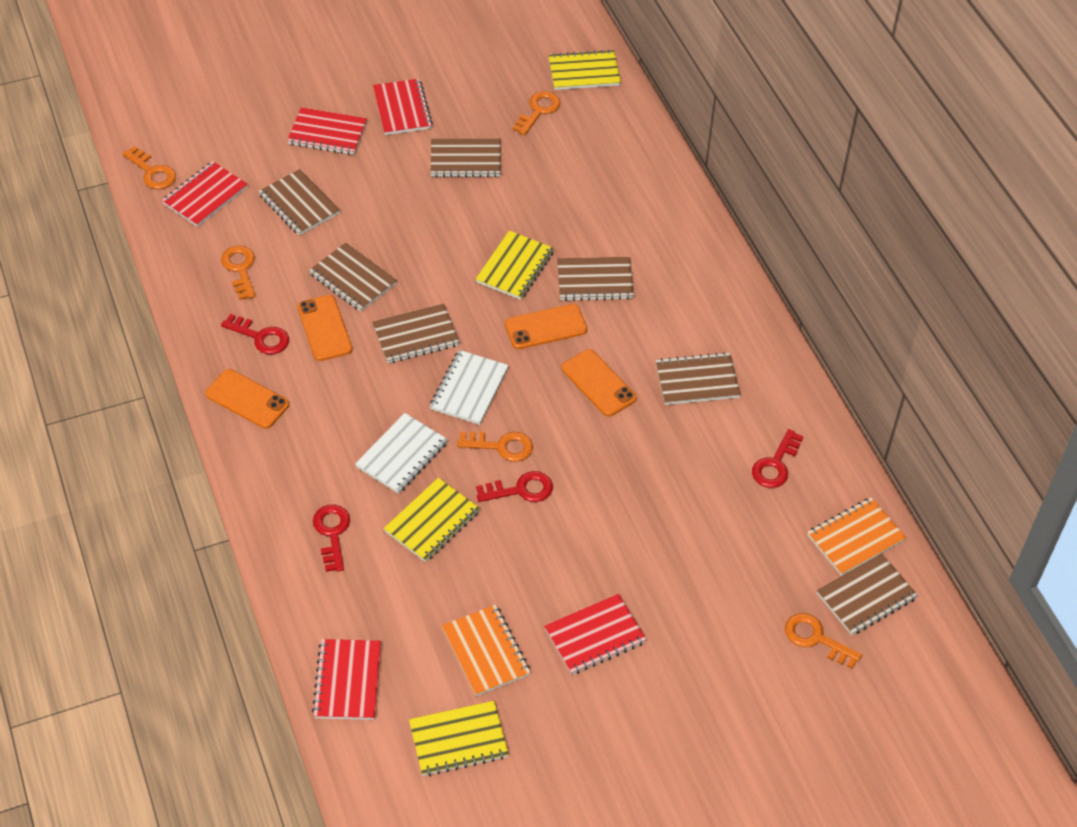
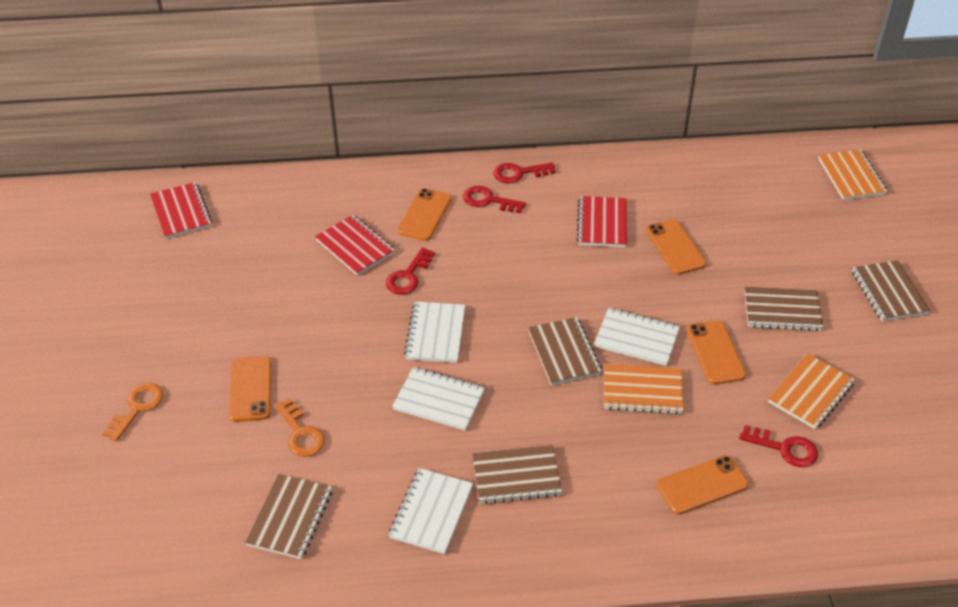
brown notebook: 7 -> 5
orange key: 5 -> 2
orange notebook: 2 -> 3
orange phone: 4 -> 5
red notebook: 5 -> 3
white notebook: 2 -> 4
yellow notebook: 4 -> 0

